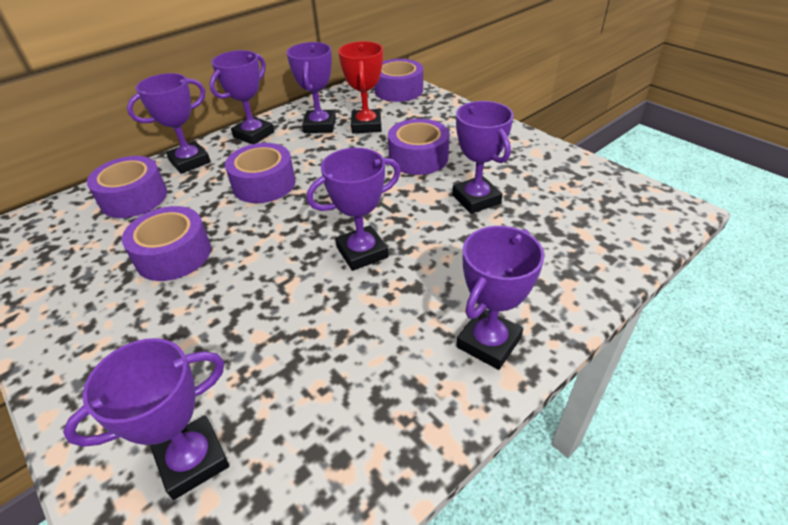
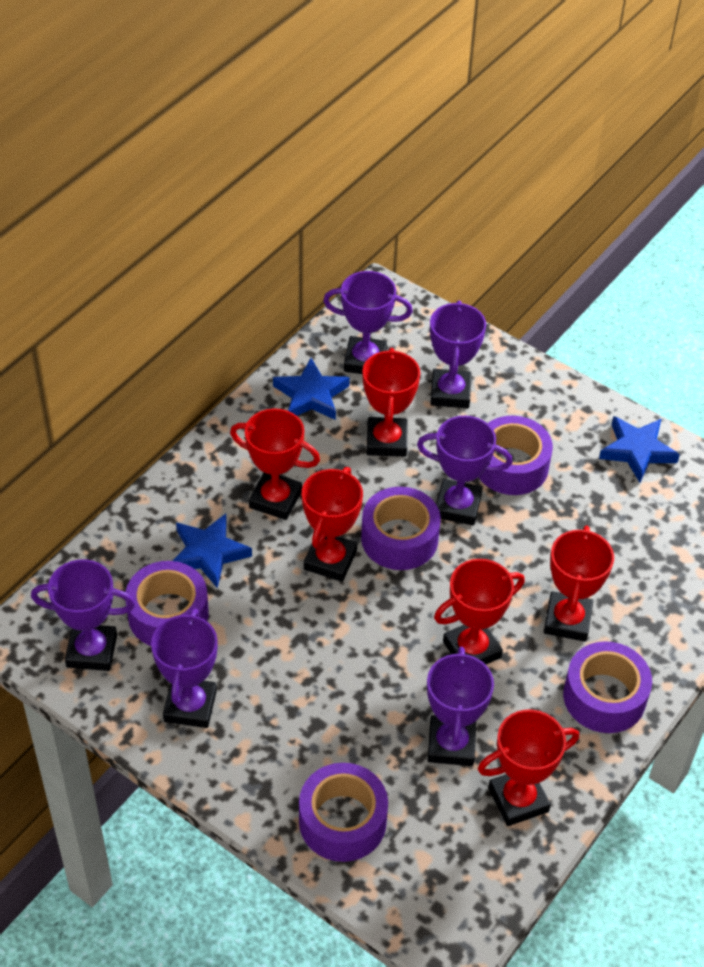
blue star: 0 -> 3
purple trophy: 7 -> 6
red trophy: 1 -> 6

